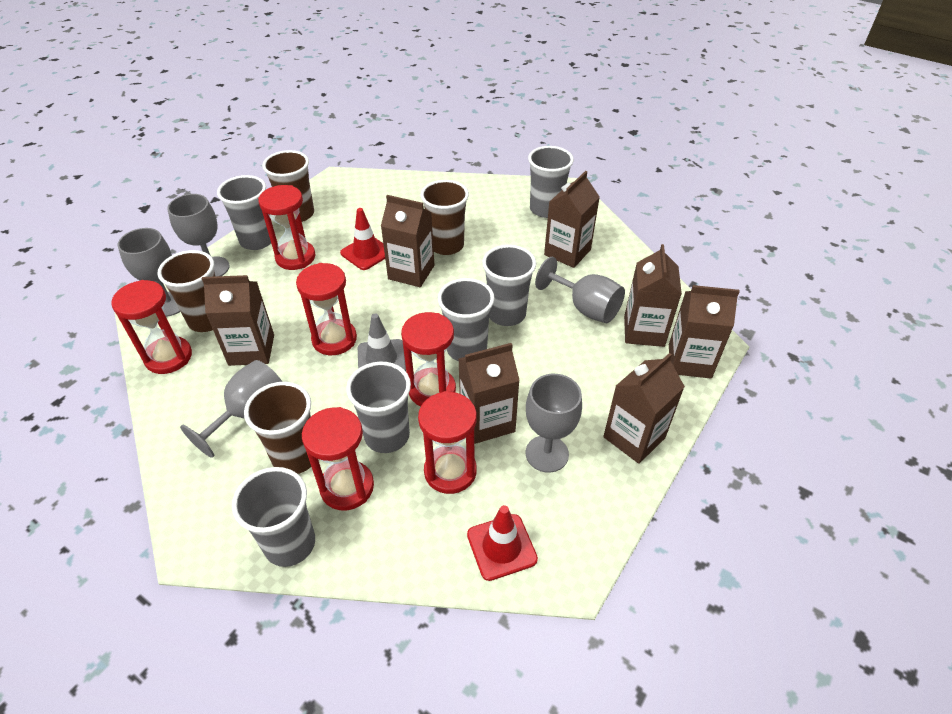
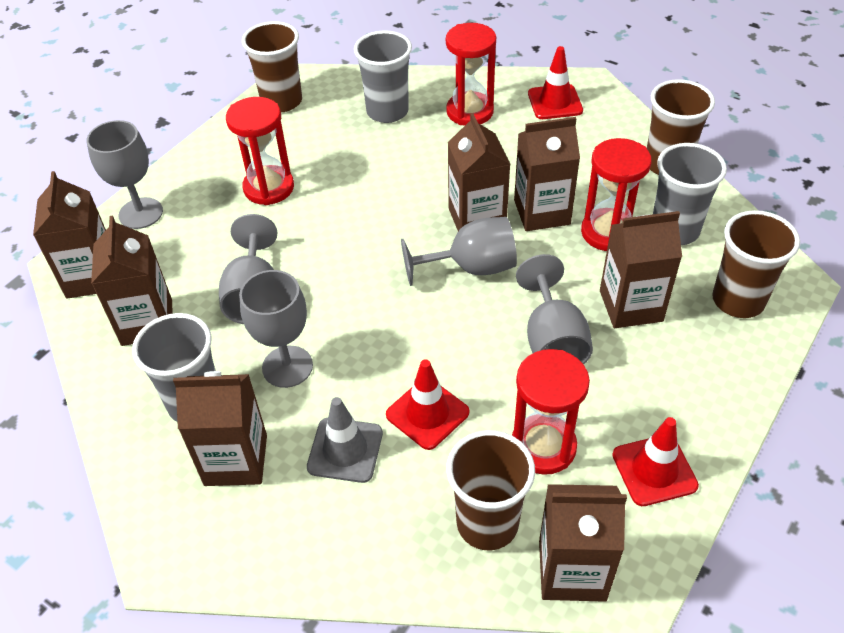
grey cup: 6 -> 3
red hourglass: 6 -> 4
red traffic cone: 2 -> 3

